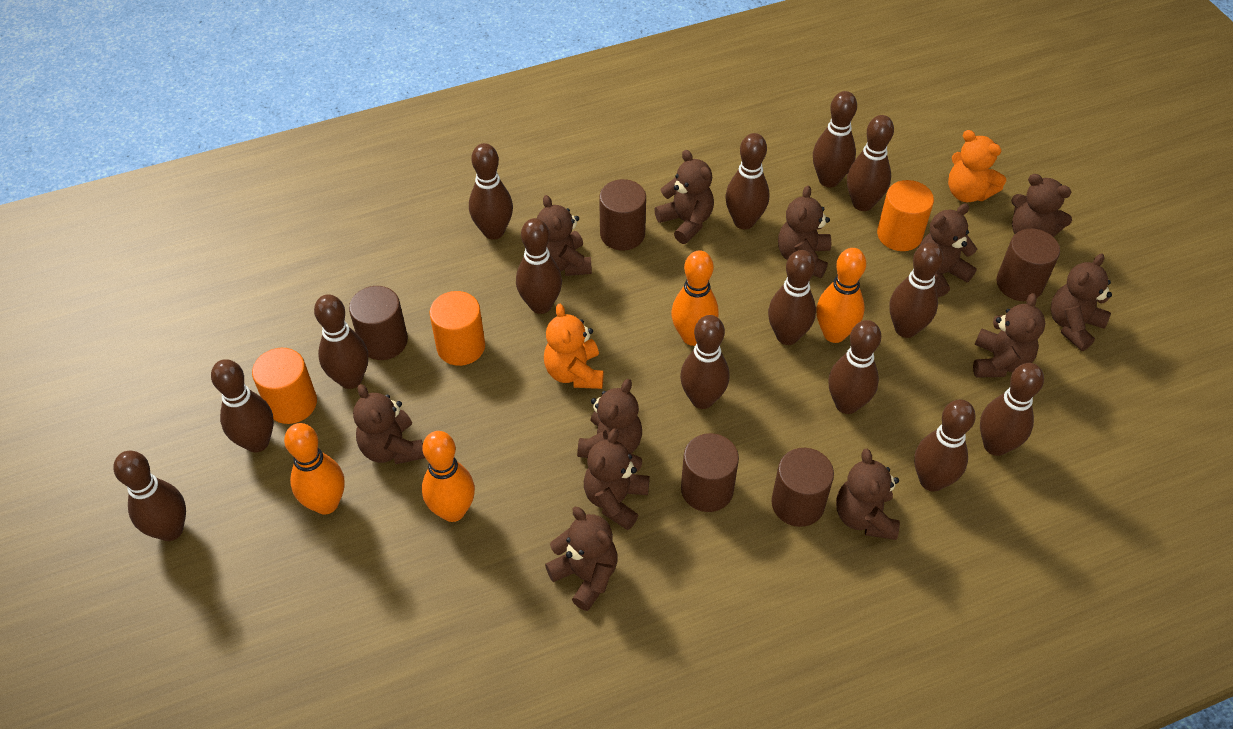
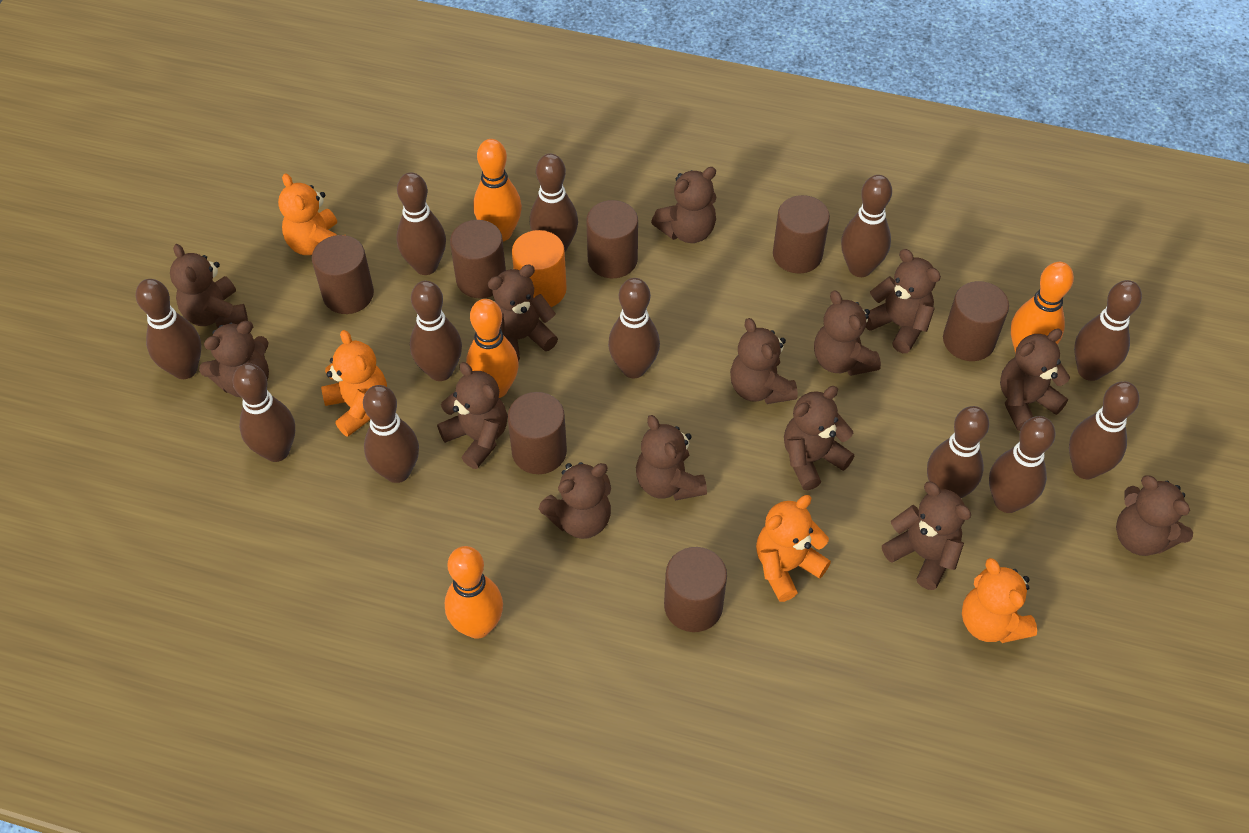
brown bowling pin: 14 -> 12
brown cylinder: 5 -> 7
brown teddy bear: 12 -> 14
orange cylinder: 3 -> 1
orange teddy bear: 2 -> 4

